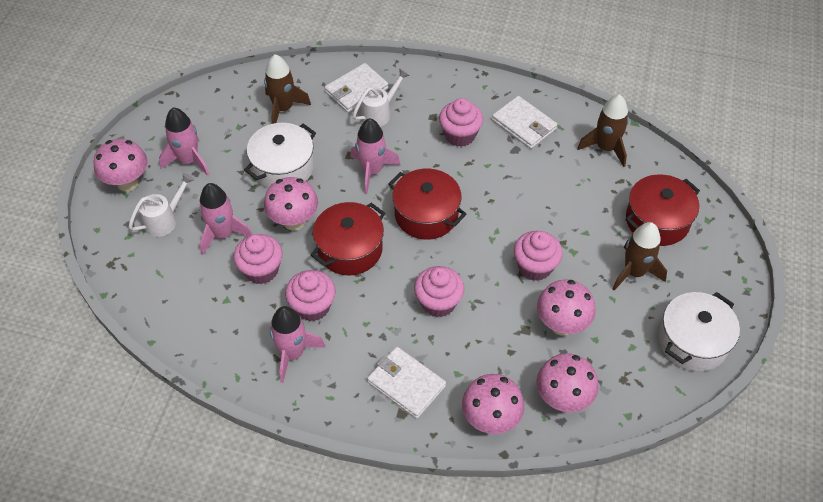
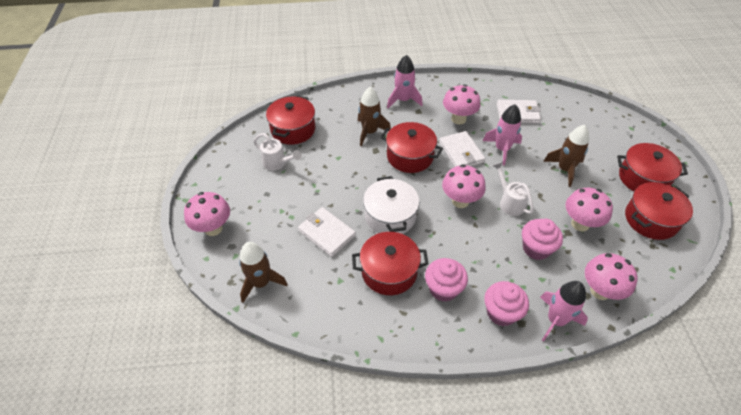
pink cupcake: 5 -> 3
pink rocket: 4 -> 3
red pot: 3 -> 5
white pot: 2 -> 1

